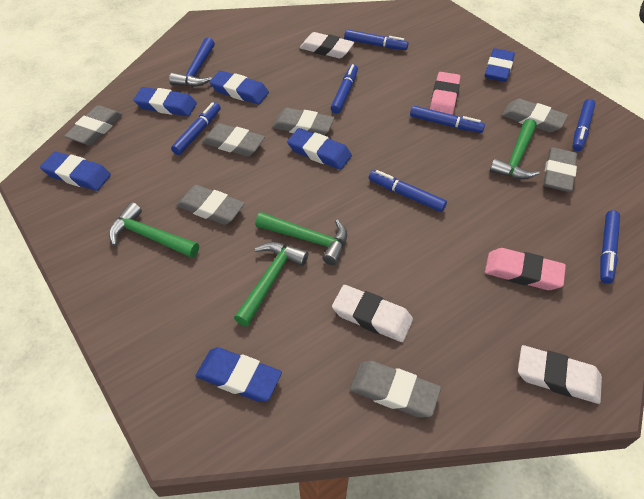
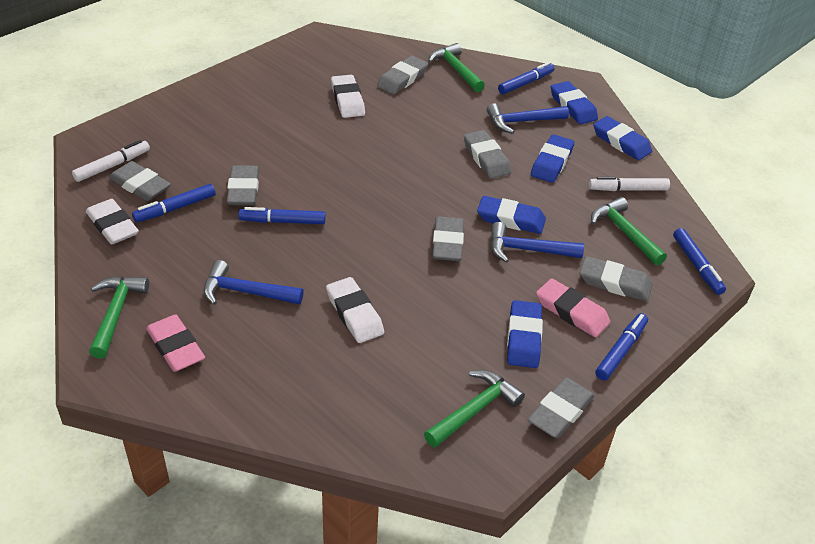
blue eraser: 6 -> 5
blue hammer: 1 -> 3
blue marker: 7 -> 5
white marker: 0 -> 2

